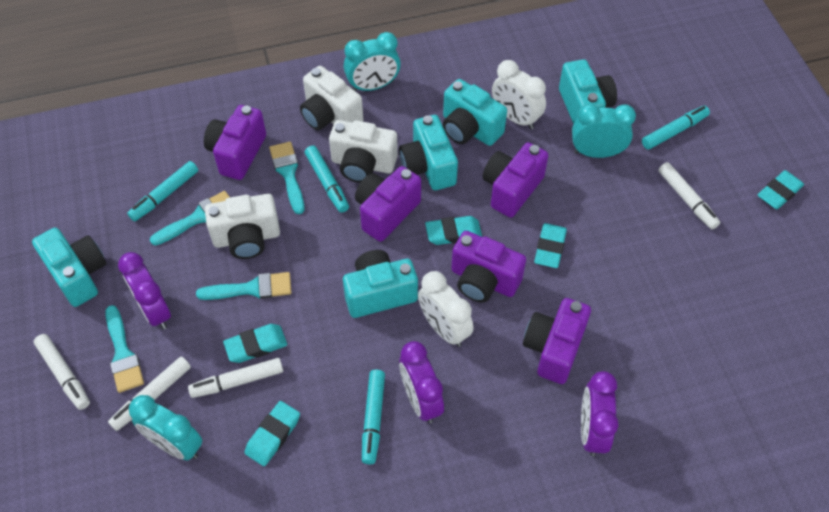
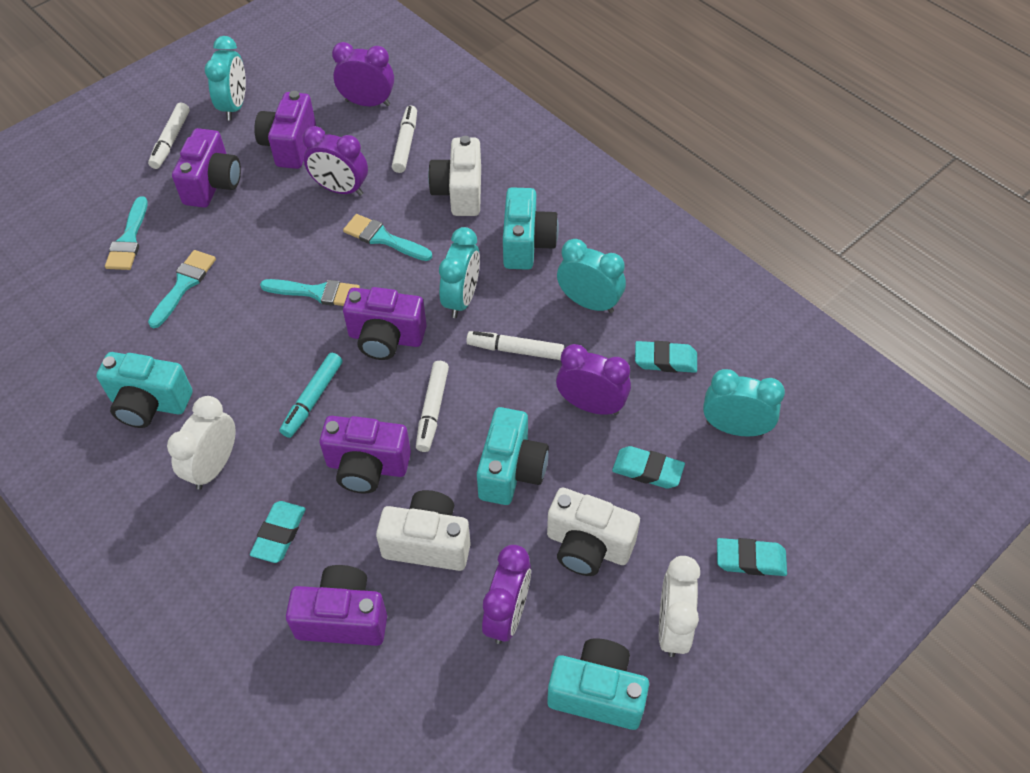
purple clock: 3 -> 4
turquoise camera: 5 -> 4
turquoise clock: 3 -> 4
turquoise eraser: 5 -> 4
turquoise marker: 4 -> 1

